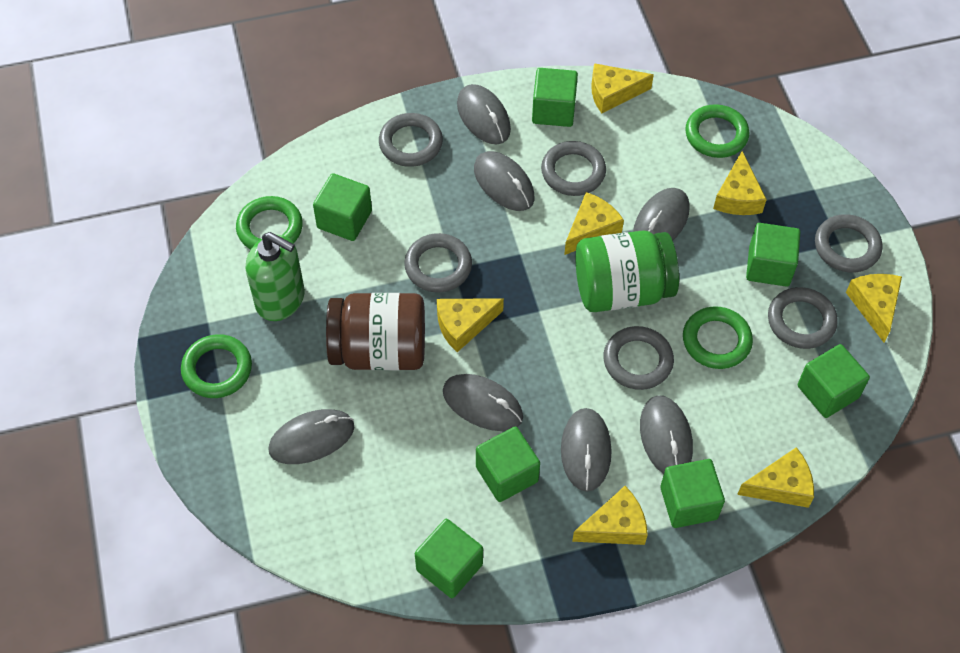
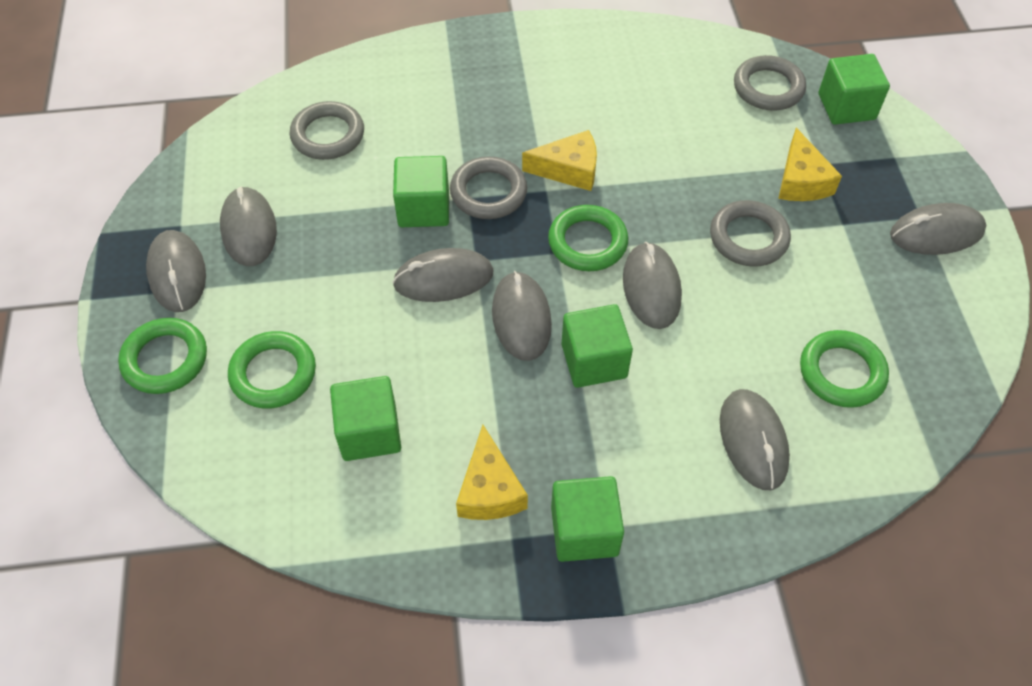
brown jar: 1 -> 0
green cube: 7 -> 5
green jar: 1 -> 0
green soap dispenser: 1 -> 0
grey ring: 6 -> 4
yellow cheese: 7 -> 3

